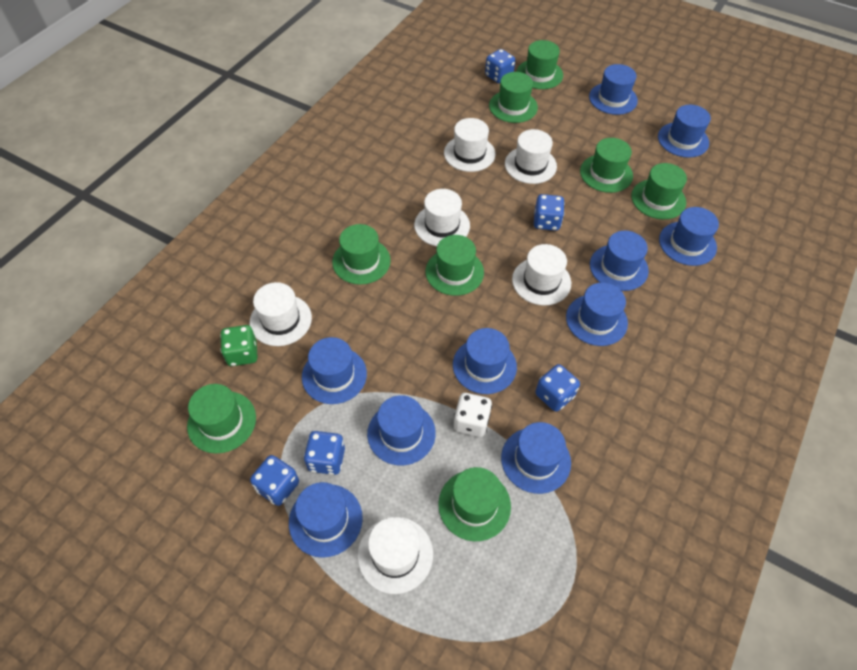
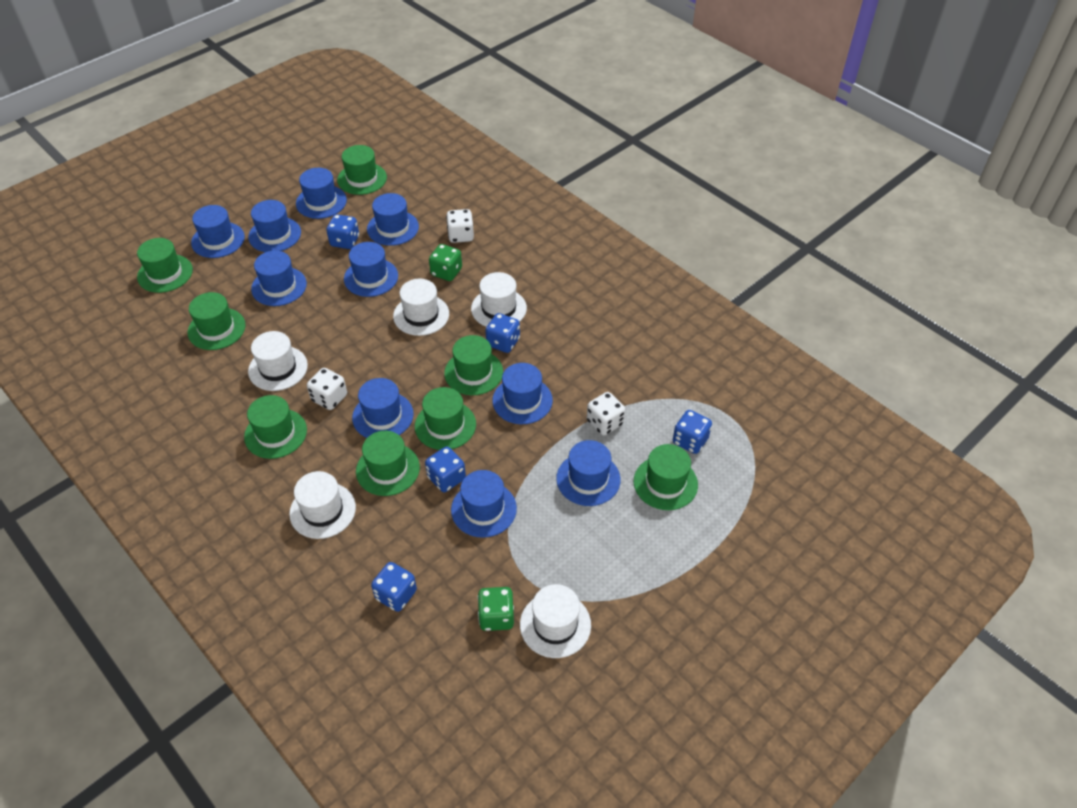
green dice: 1 -> 2
white dice: 1 -> 3
white hat: 6 -> 5

